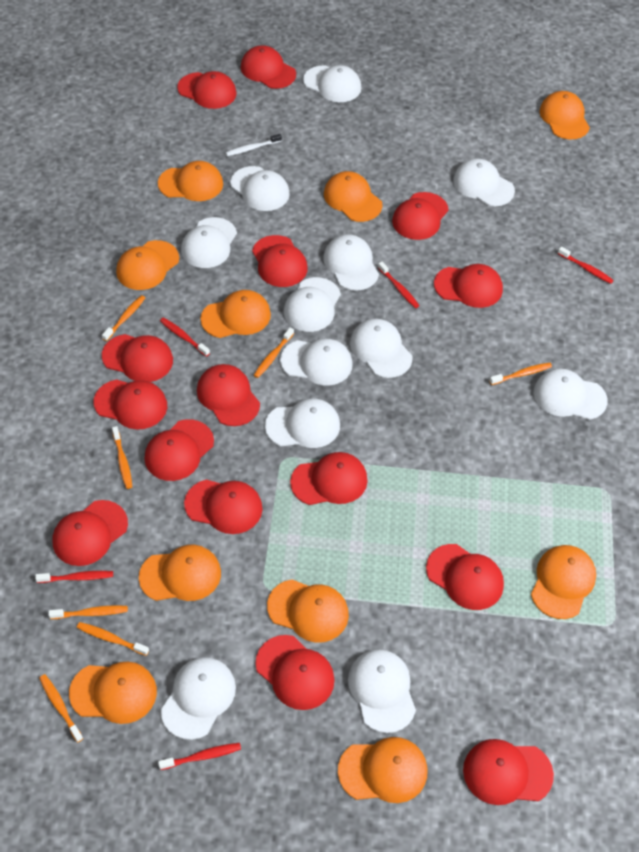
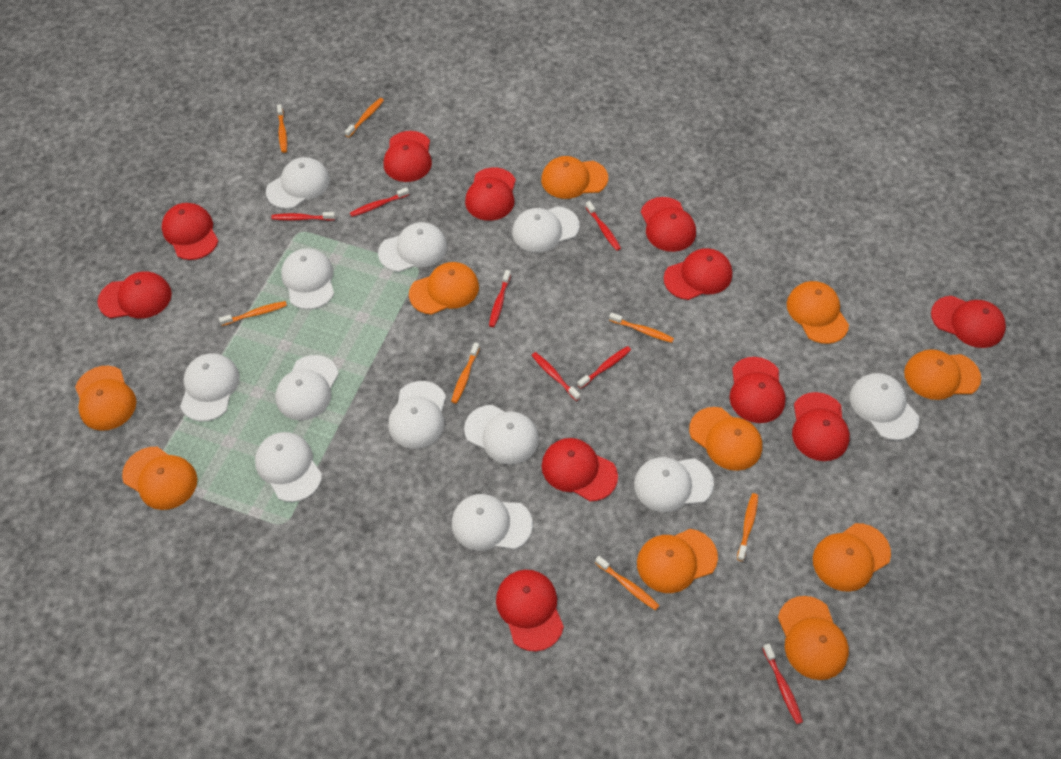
red cap: 15 -> 11
red toothbrush: 5 -> 7
white toothbrush: 1 -> 0

